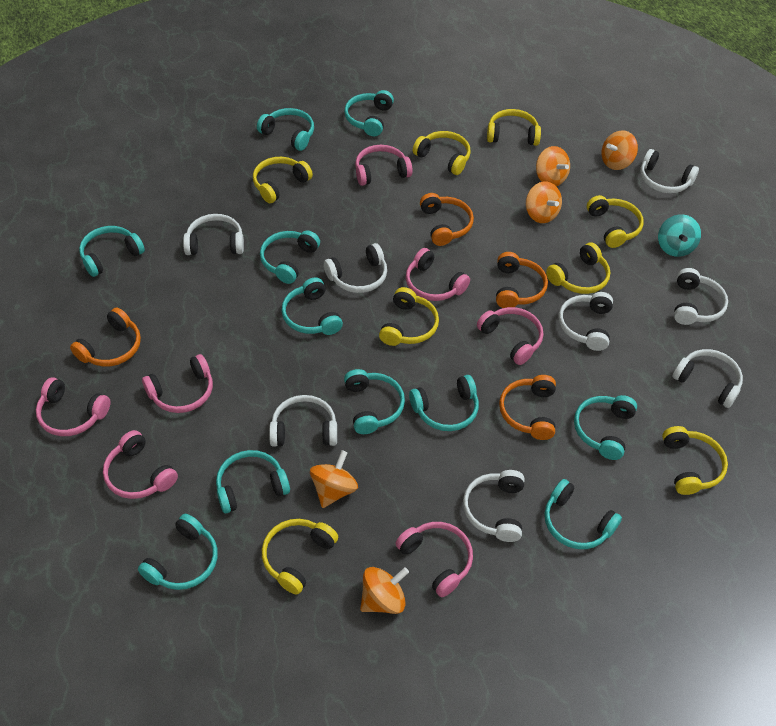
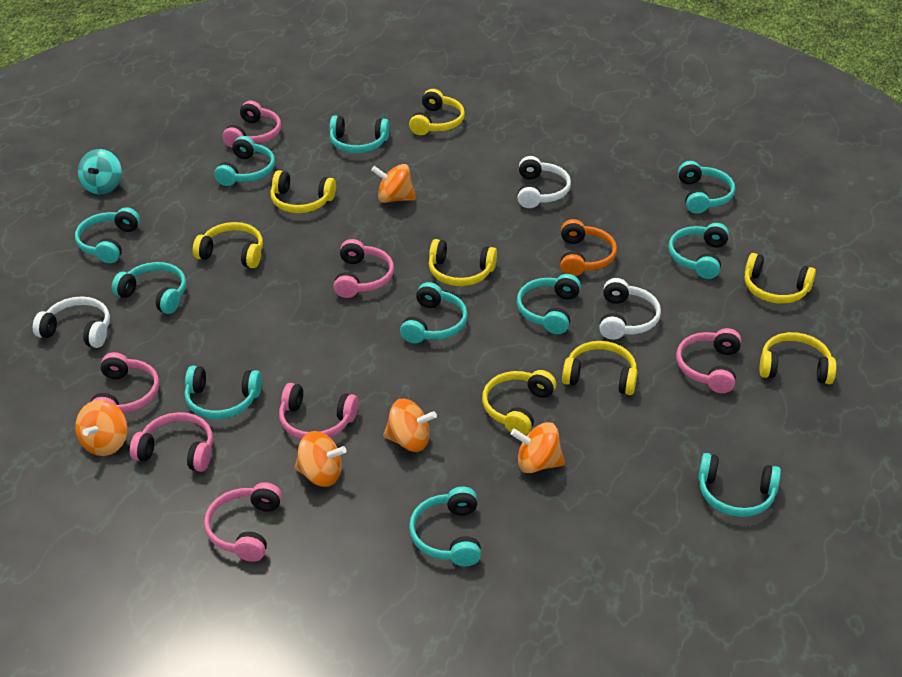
orange headphones: 4 -> 1
white headphones: 8 -> 3

